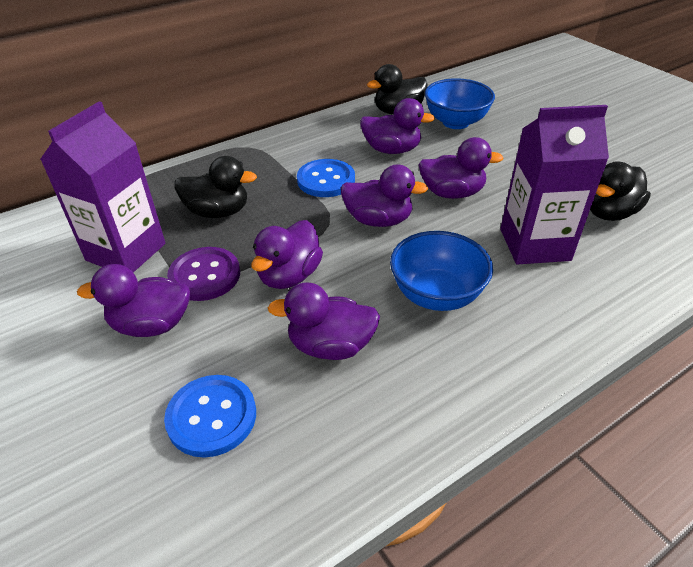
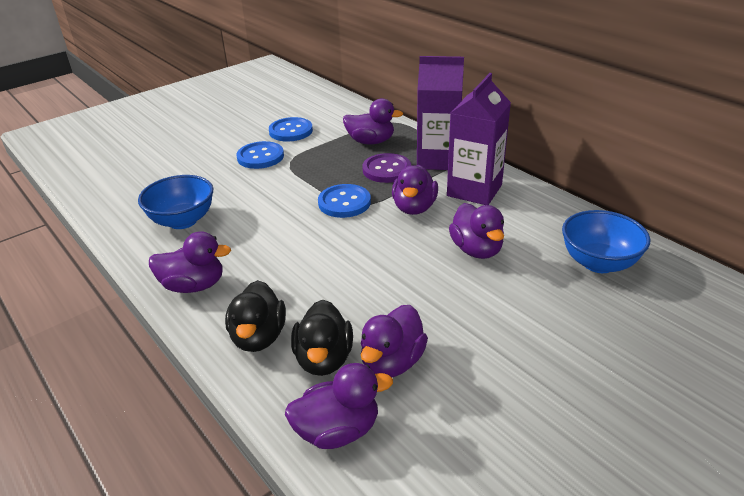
black duck: 3 -> 2
blue button: 2 -> 3

